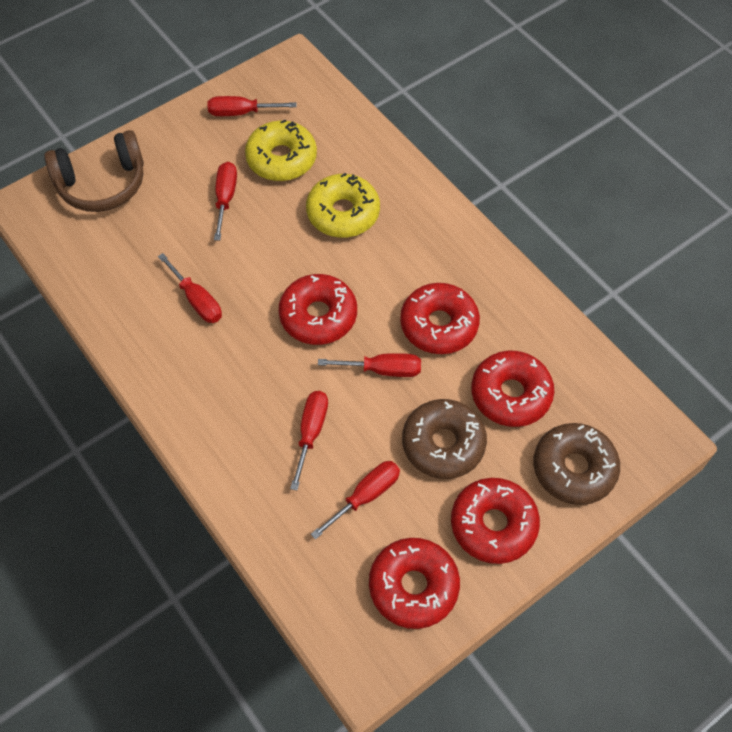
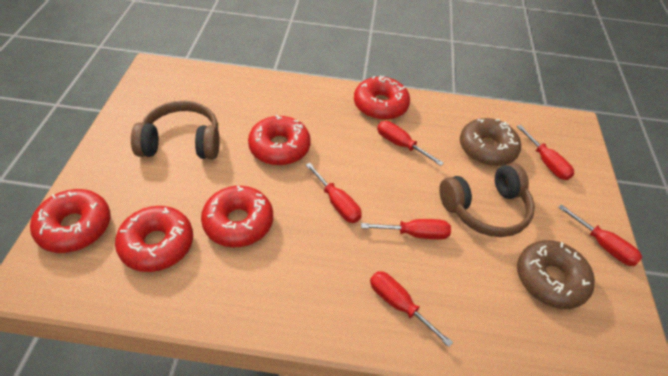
brown headphones: 1 -> 2
yellow donut: 2 -> 0

